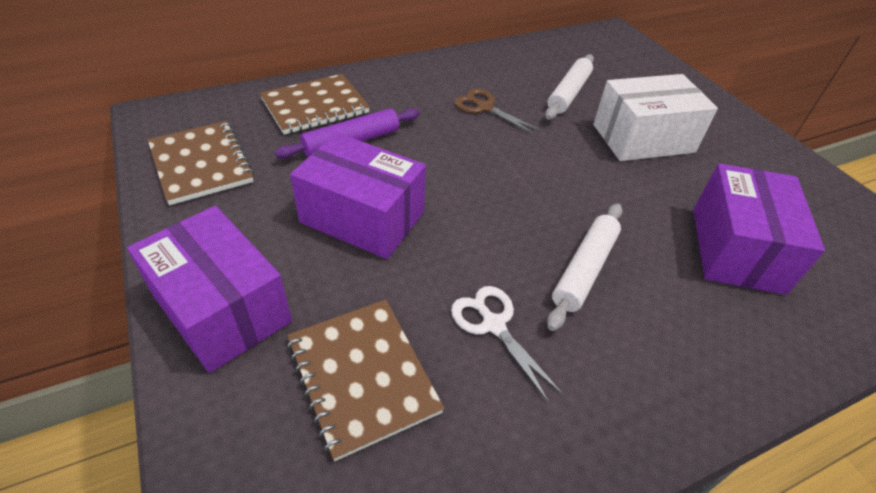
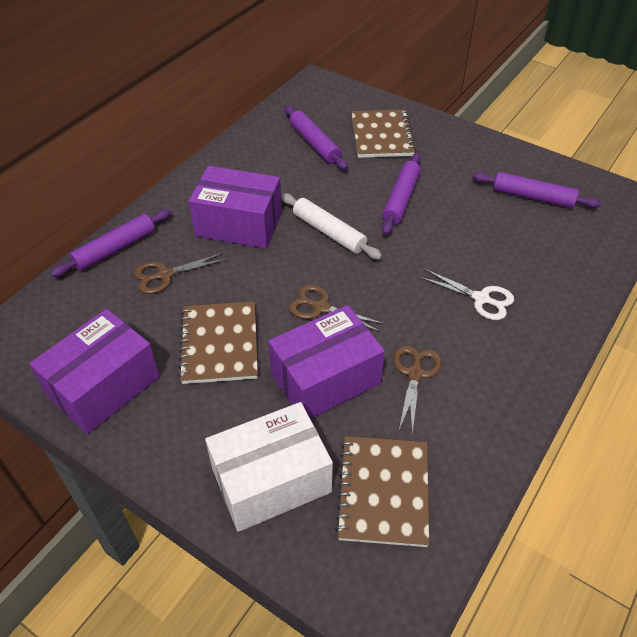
brown scissors: 1 -> 3
purple rolling pin: 1 -> 4
white rolling pin: 2 -> 1

